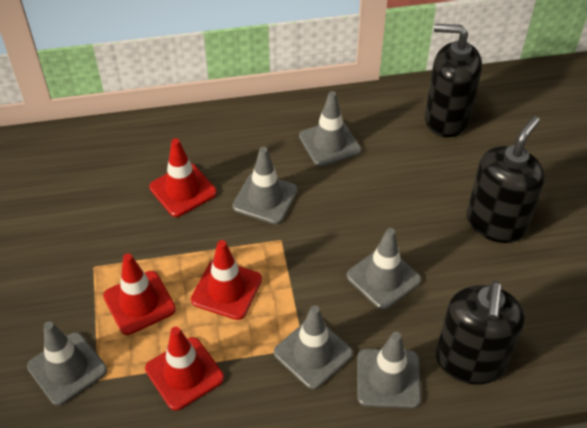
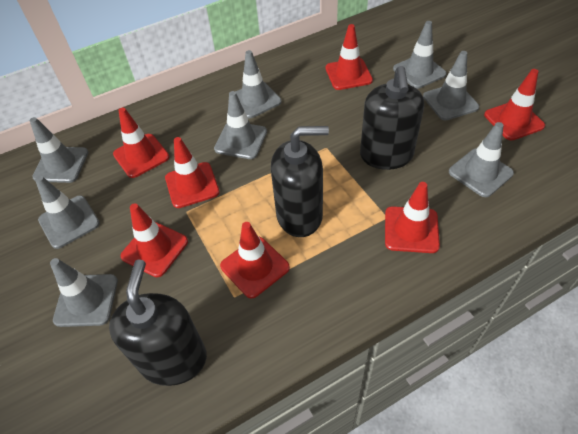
grey traffic cone: 6 -> 8
red traffic cone: 4 -> 7

